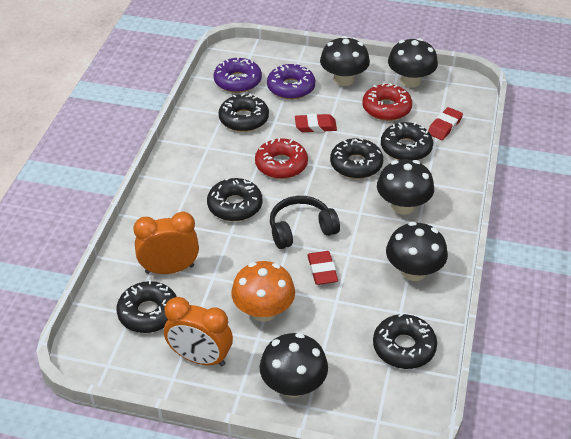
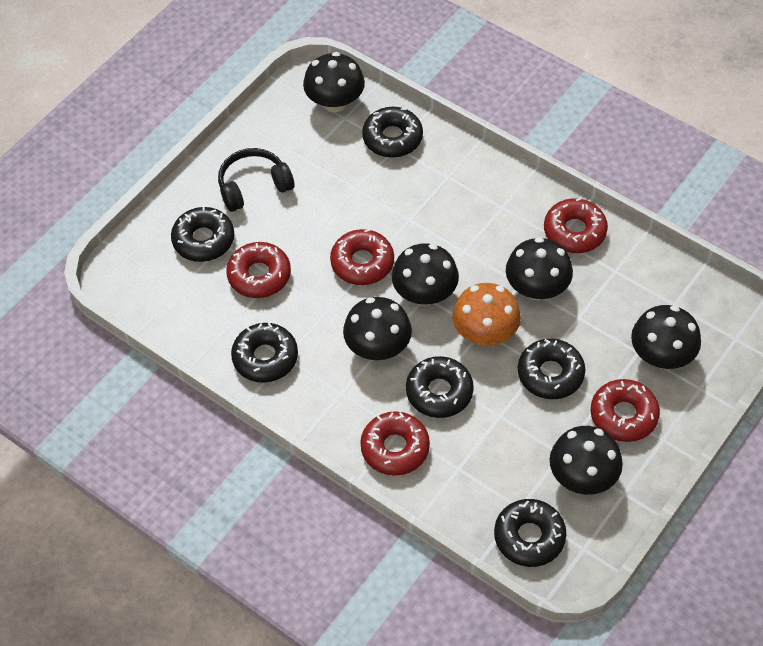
black mushroom: 5 -> 6
orange clock: 2 -> 0
purple donut: 2 -> 0
red donut: 2 -> 5
red eraser: 3 -> 0

